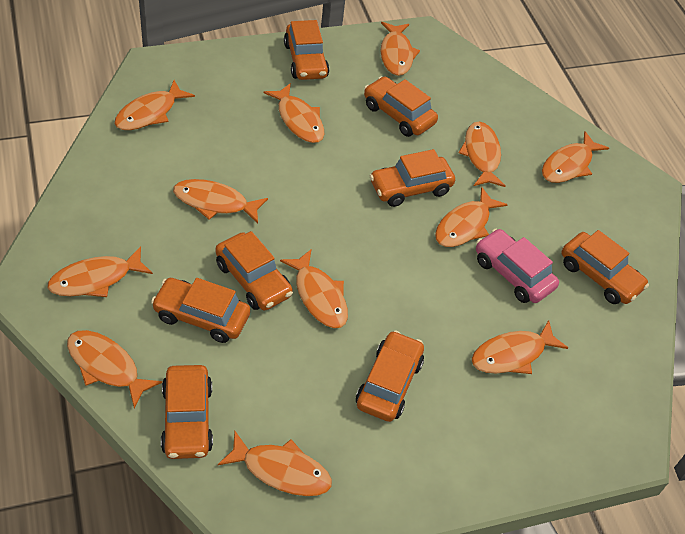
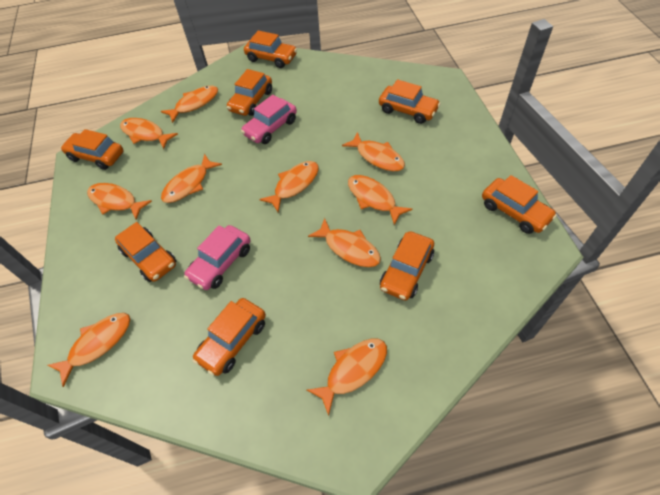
orange fish: 12 -> 10
pink car: 1 -> 2

